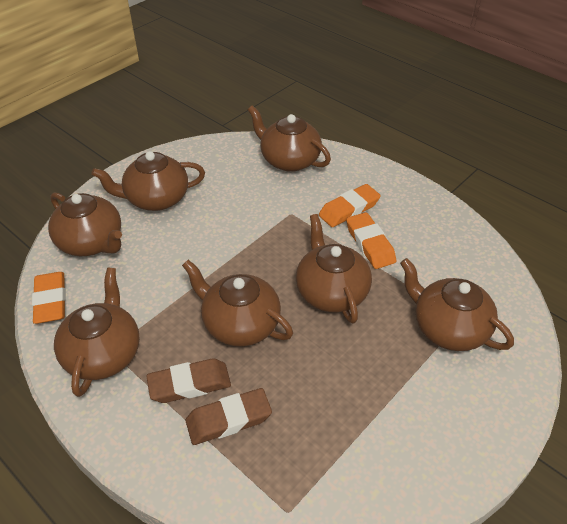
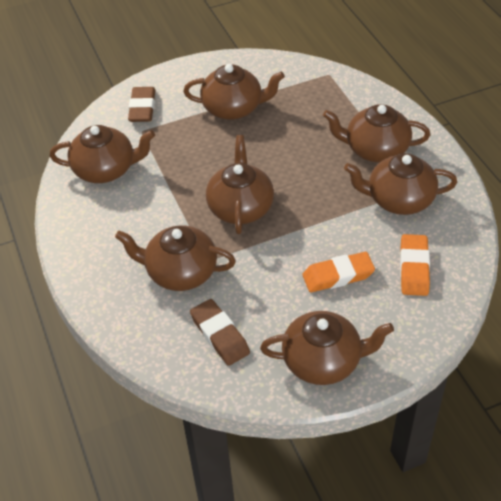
orange eraser: 3 -> 2

